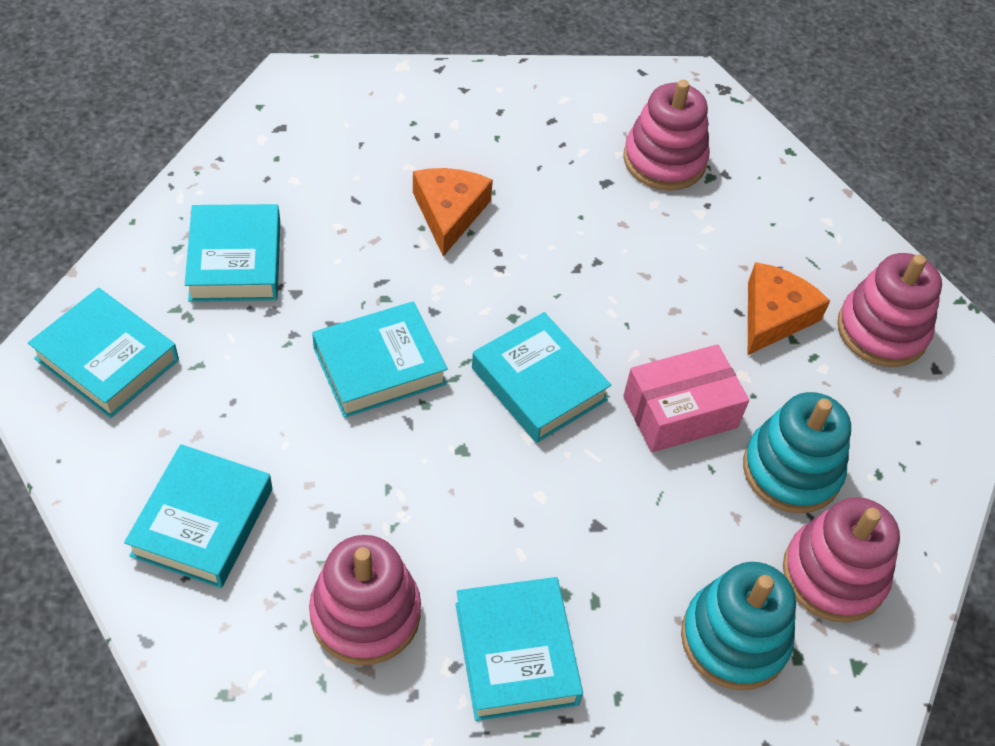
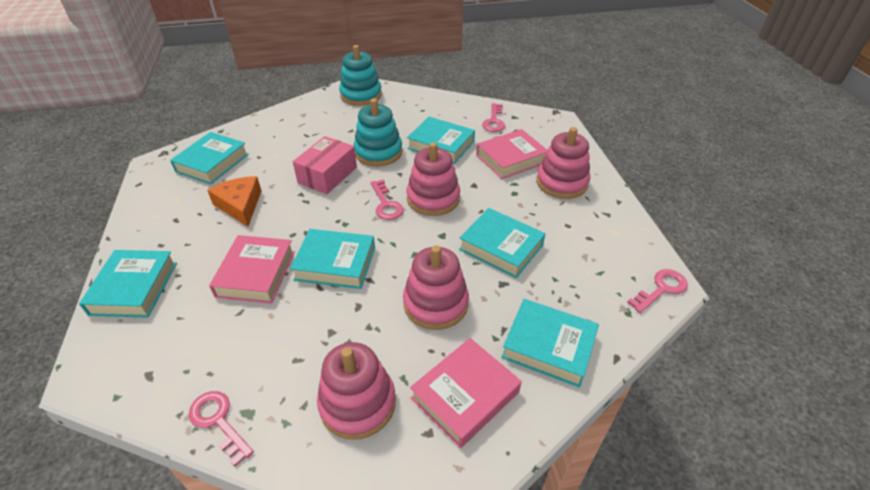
orange cheese: 2 -> 1
pink book: 0 -> 3
pink key: 0 -> 4

